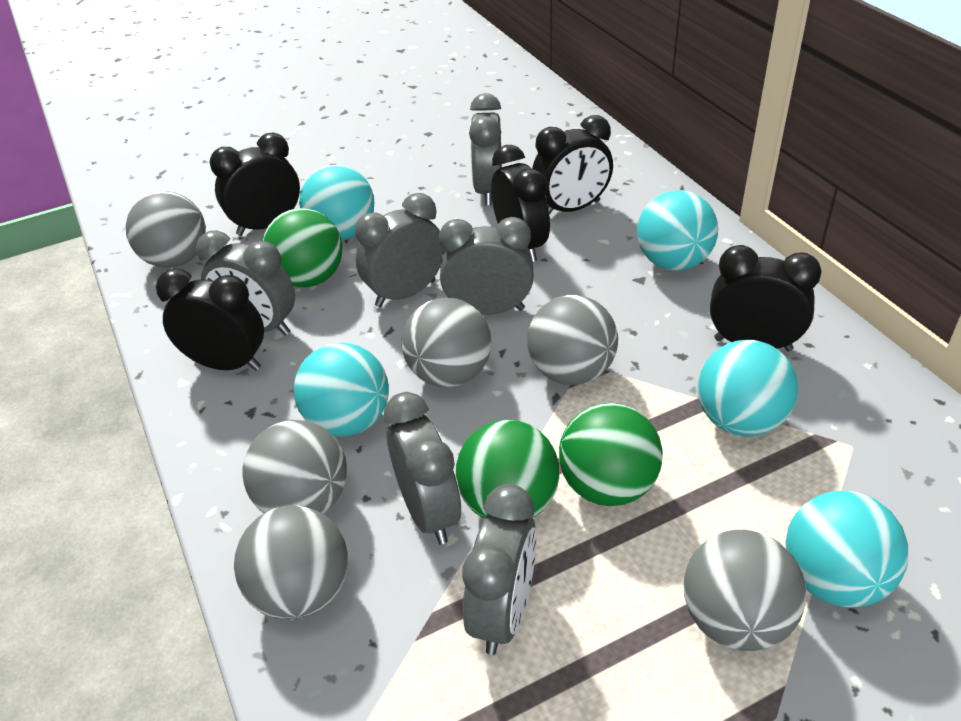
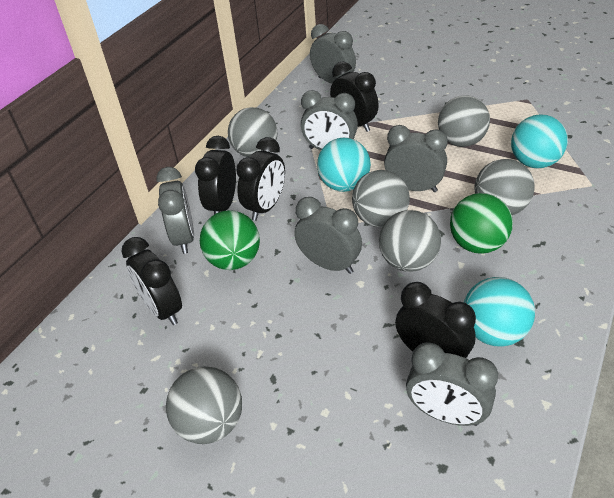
green ball: 3 -> 2
turquoise ball: 5 -> 3

